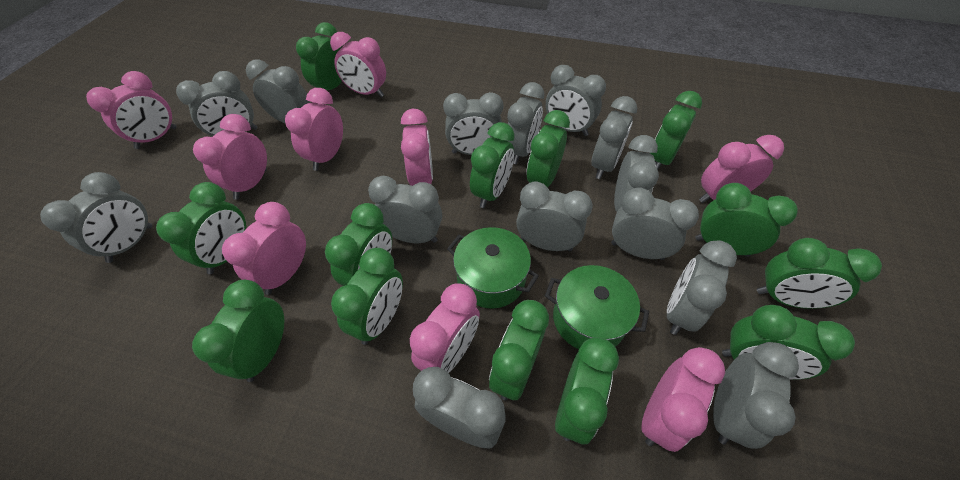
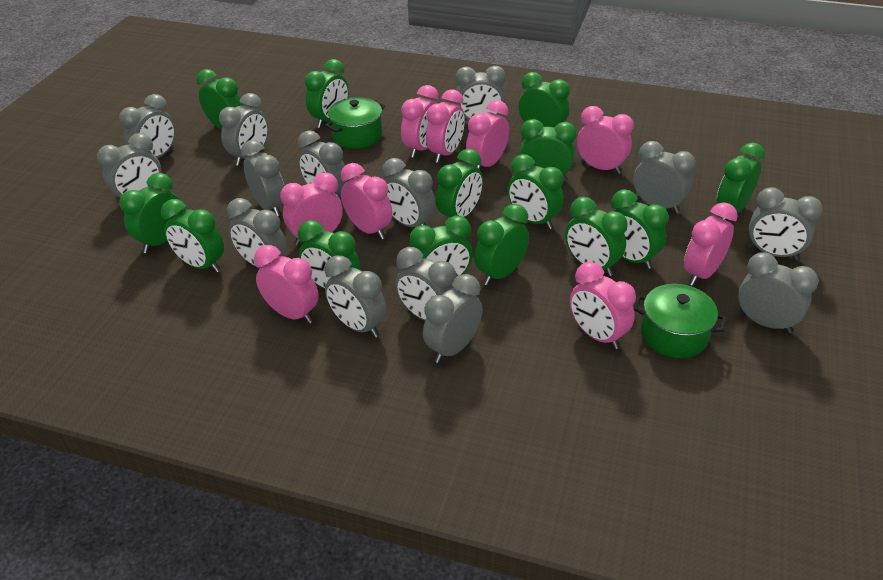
green clock: 13 -> 14

